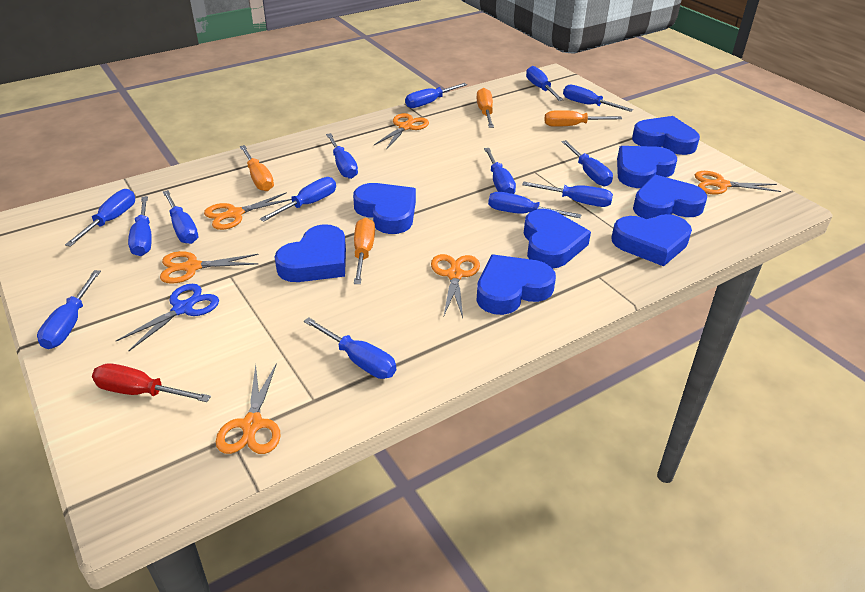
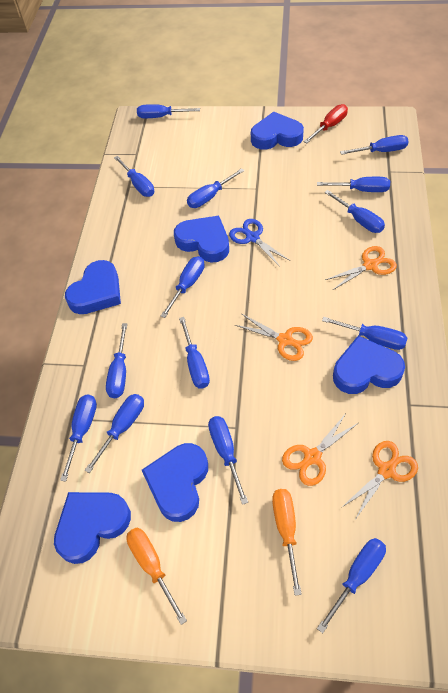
blue heart: 8 -> 6
orange scissors: 6 -> 4
orange screwdriver: 4 -> 2

